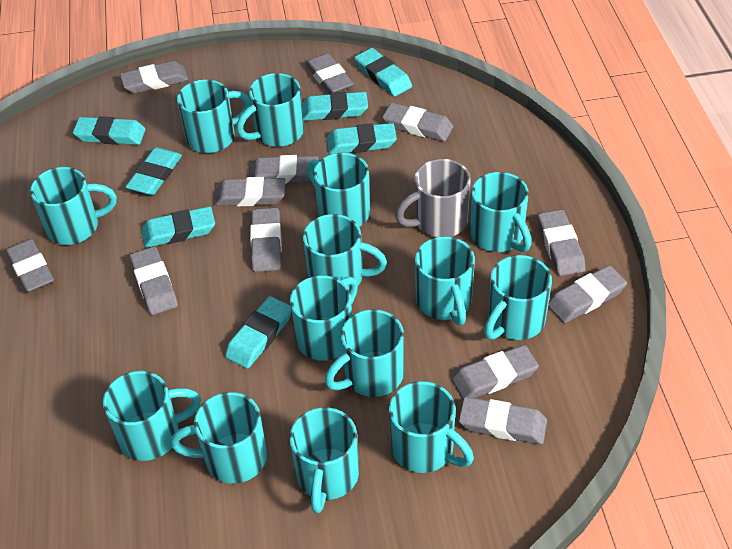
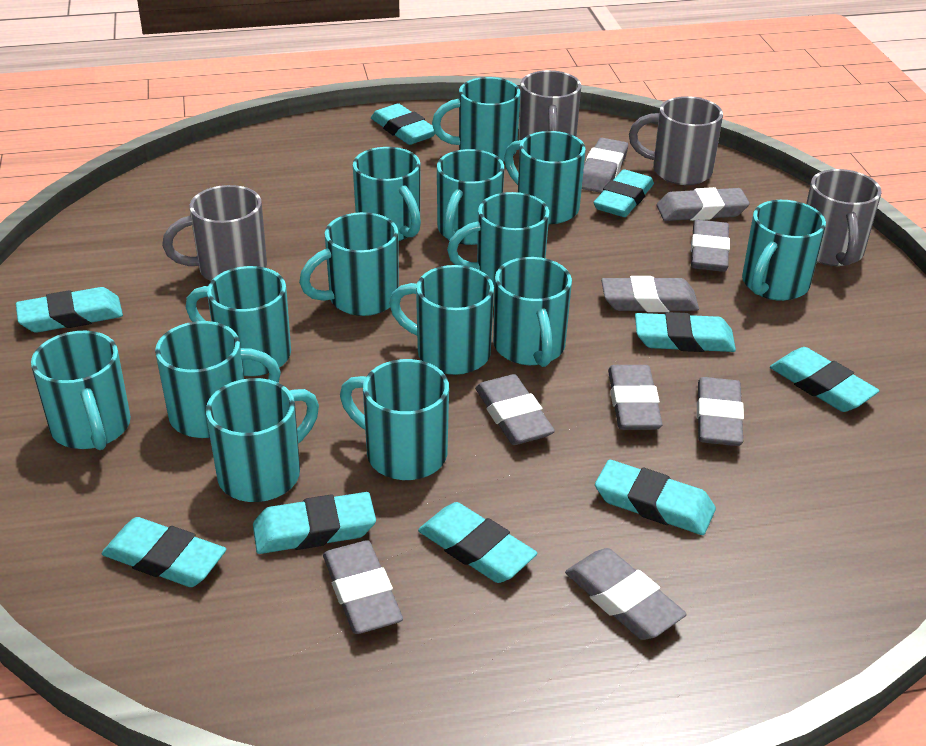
grey eraser: 12 -> 9
grey mug: 1 -> 4
turquoise eraser: 7 -> 9

